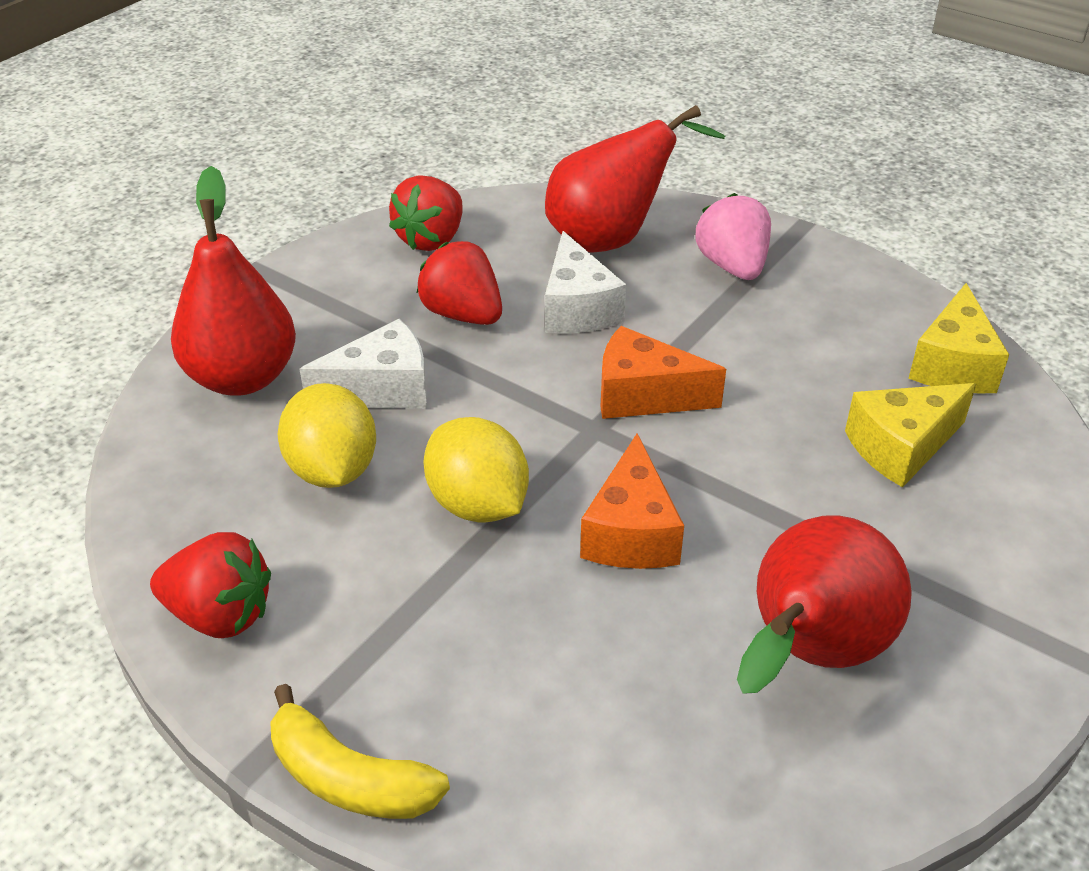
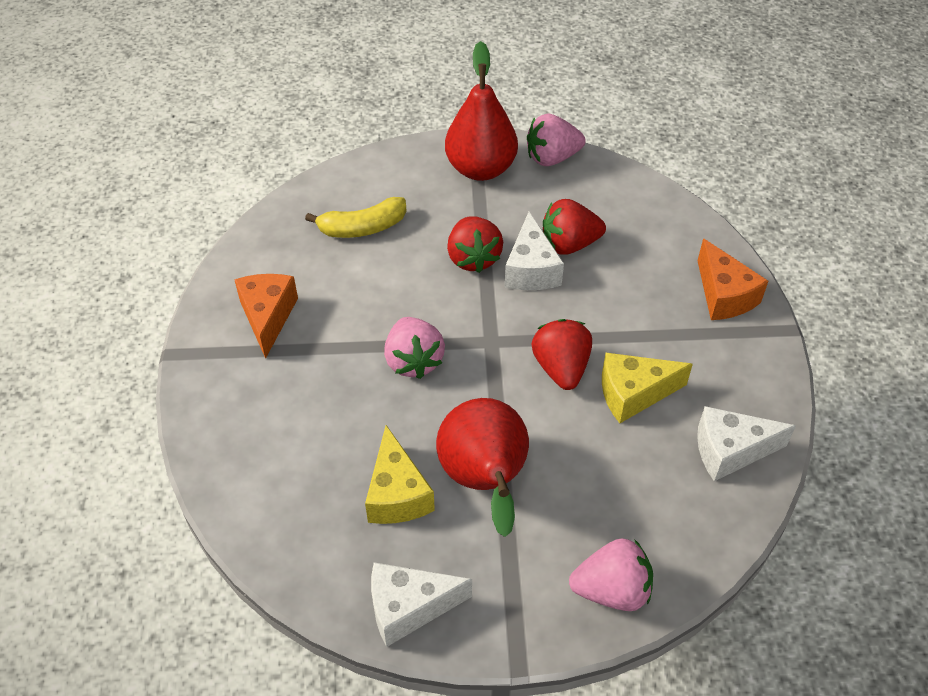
pink strawberry: 1 -> 3
red pear: 3 -> 2
white cheese: 2 -> 3
yellow lemon: 2 -> 0

